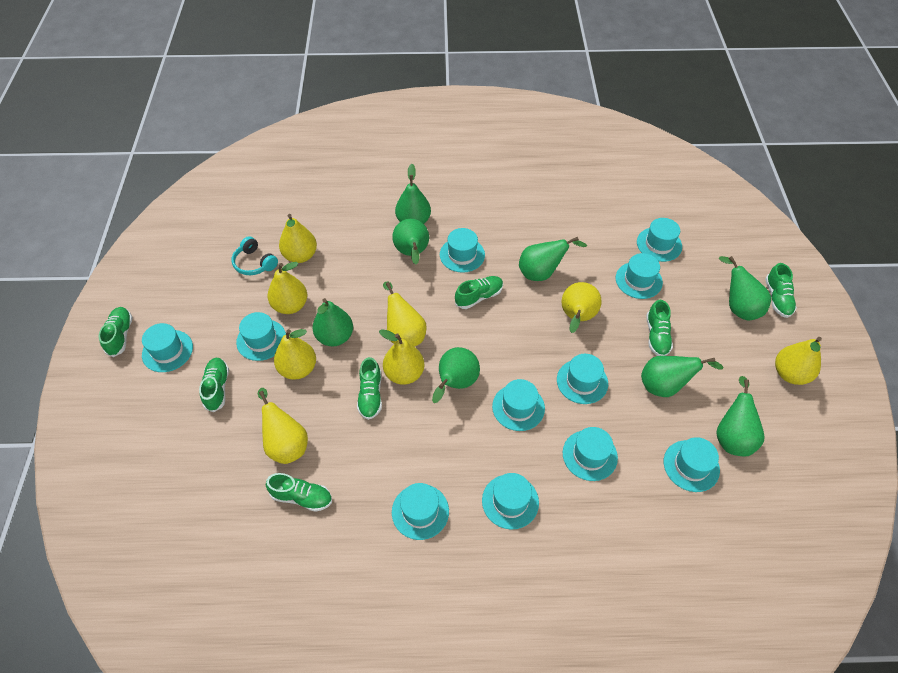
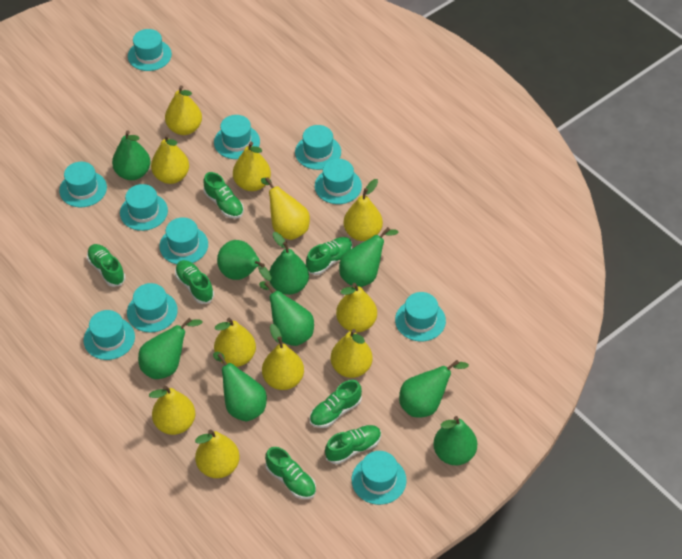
green pear: 8 -> 9
turquoise headphones: 1 -> 0
yellow pear: 8 -> 11

